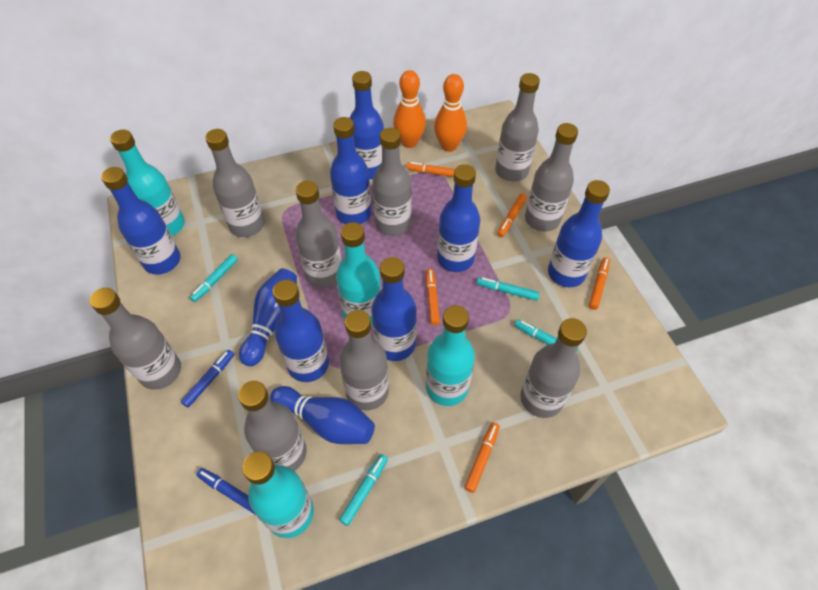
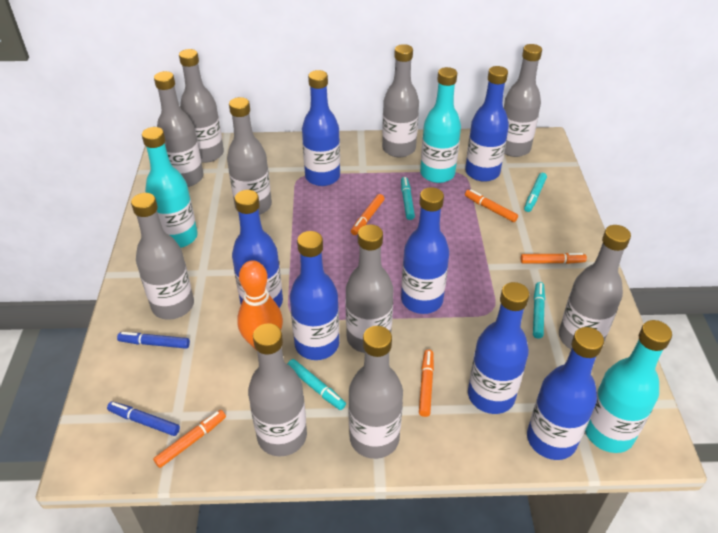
blue bowling pin: 2 -> 0
grey bottle: 9 -> 10
orange bowling pin: 2 -> 1
turquoise bottle: 4 -> 3

